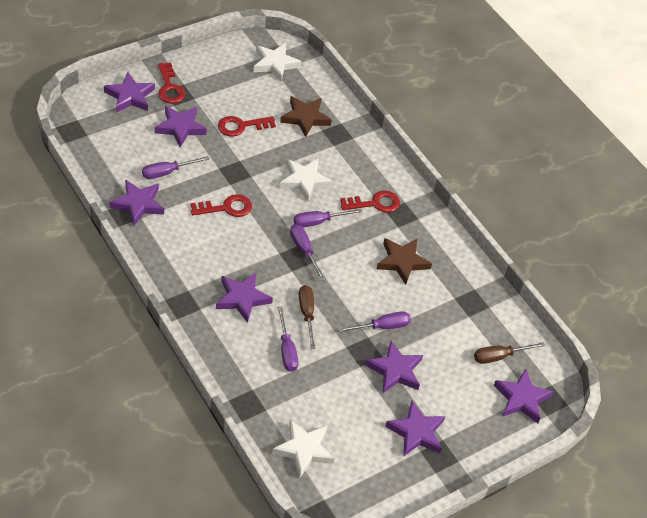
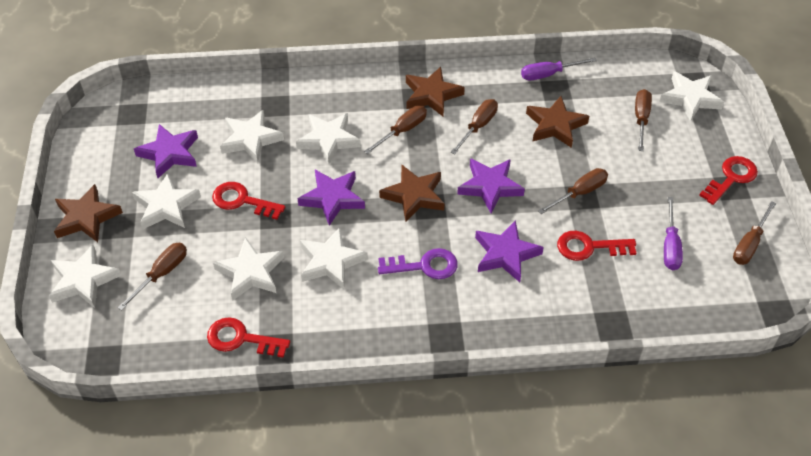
brown screwdriver: 2 -> 6
brown star: 2 -> 4
purple key: 0 -> 1
purple screwdriver: 5 -> 2
purple star: 7 -> 4
white star: 3 -> 7

